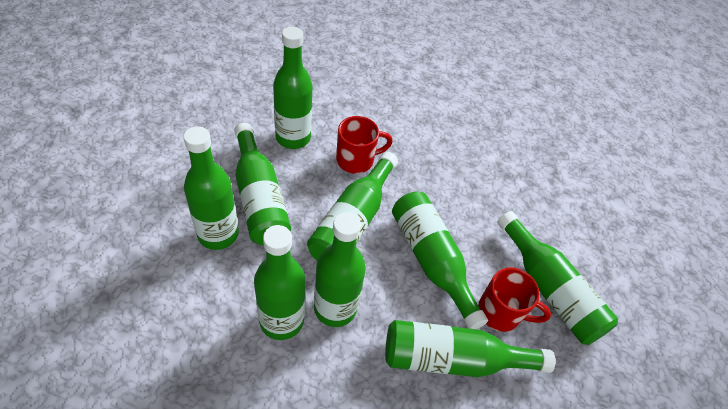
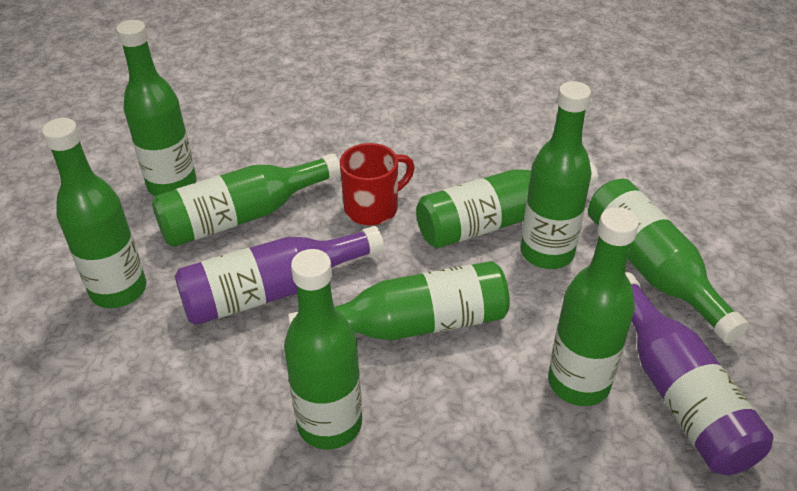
purple bottle: 0 -> 2
red mug: 2 -> 1

